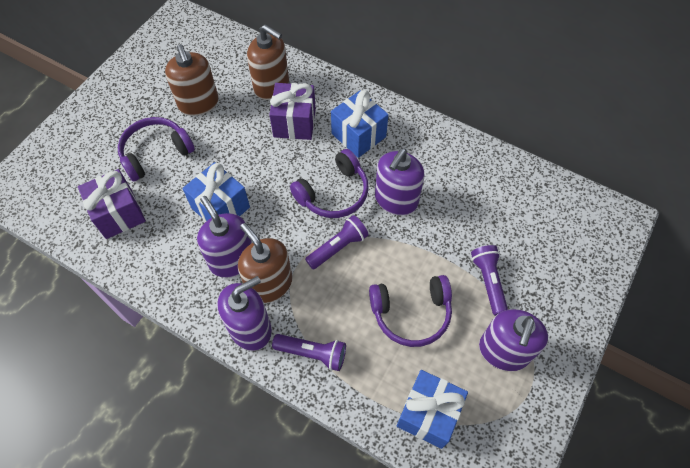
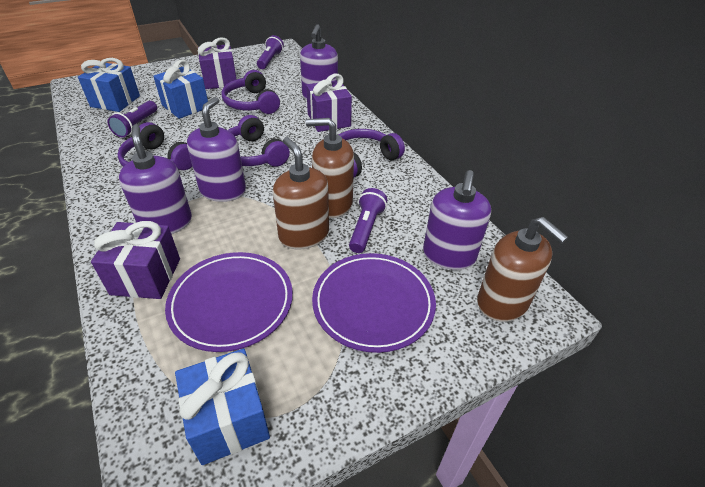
purple gift: 2 -> 3
purple headphones: 3 -> 4
purple plate: 0 -> 2

